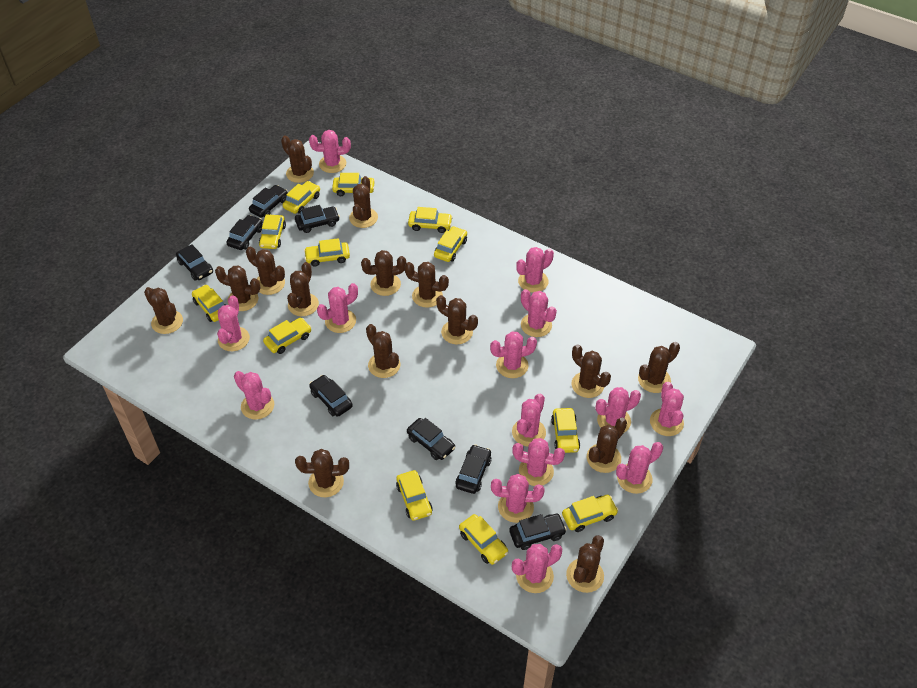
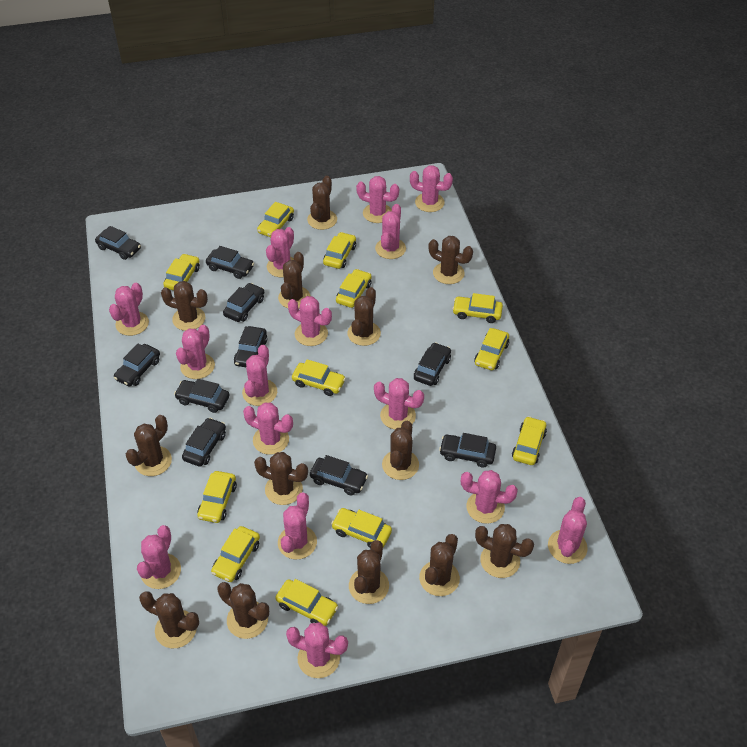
black car: 8 -> 10
brown cactus: 15 -> 13
pink cactus: 14 -> 15

